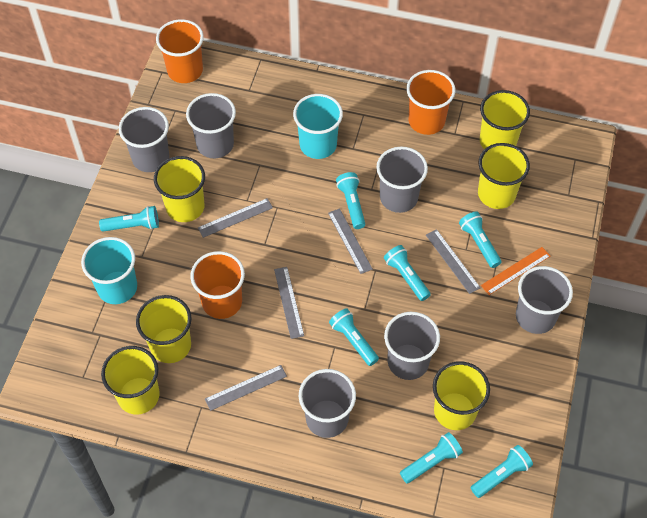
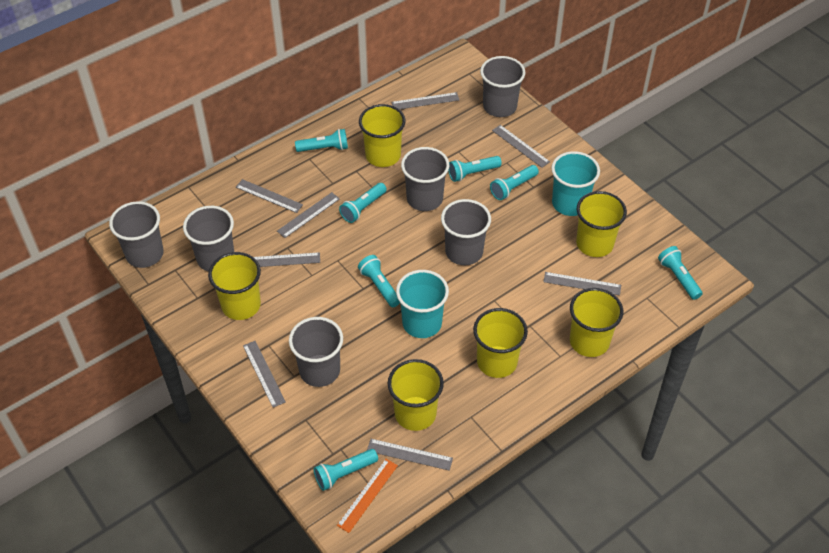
grey ruler: 5 -> 8
orange cup: 3 -> 0

